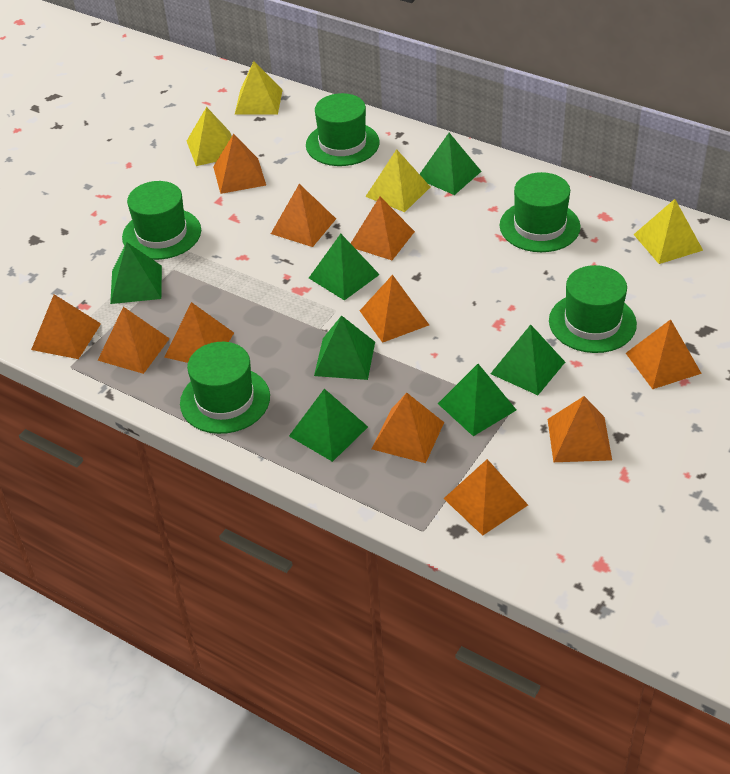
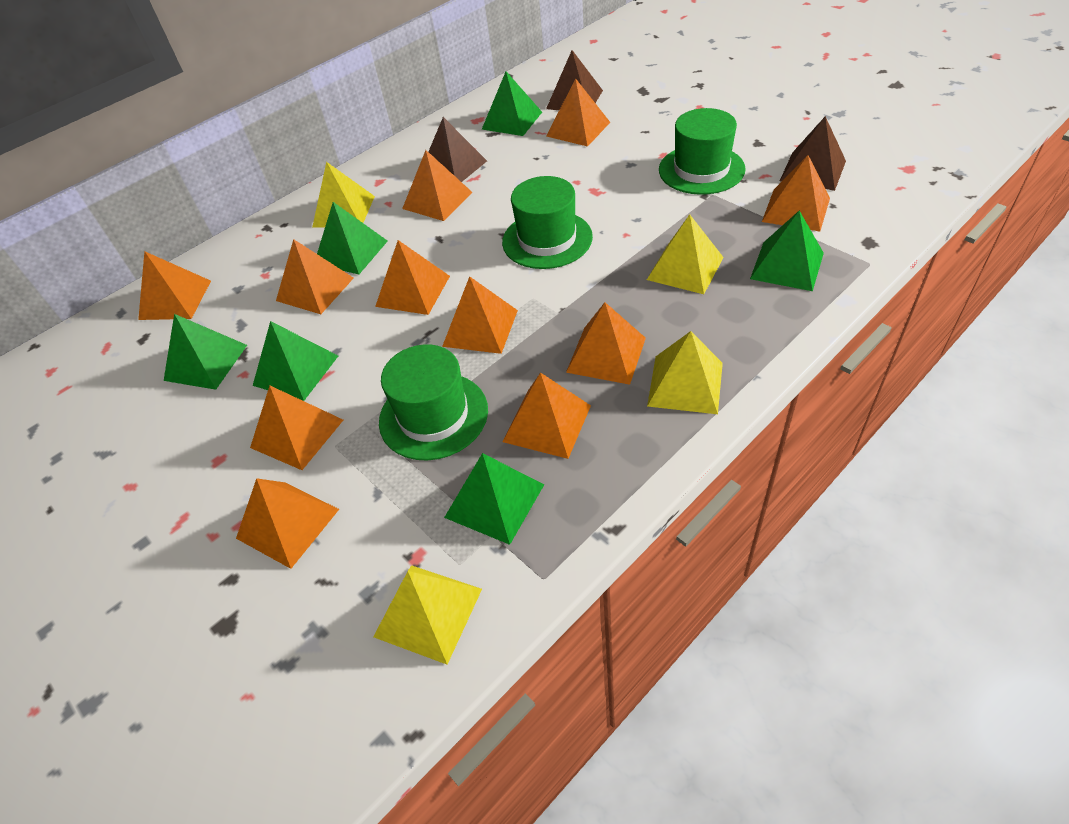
brown pyramid: 0 -> 3
green hat: 5 -> 3
green pyramid: 7 -> 6

